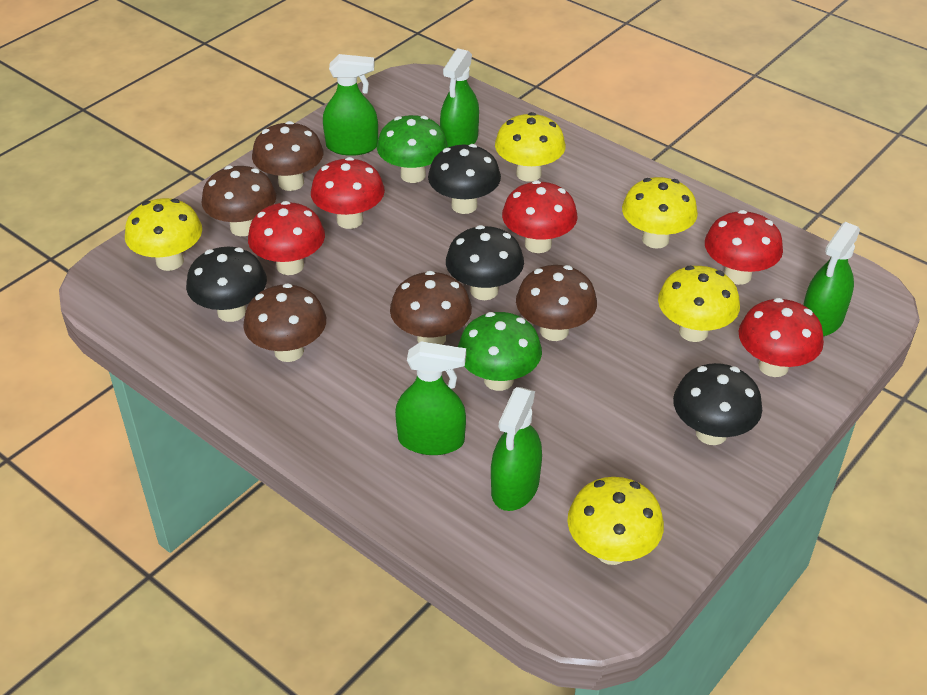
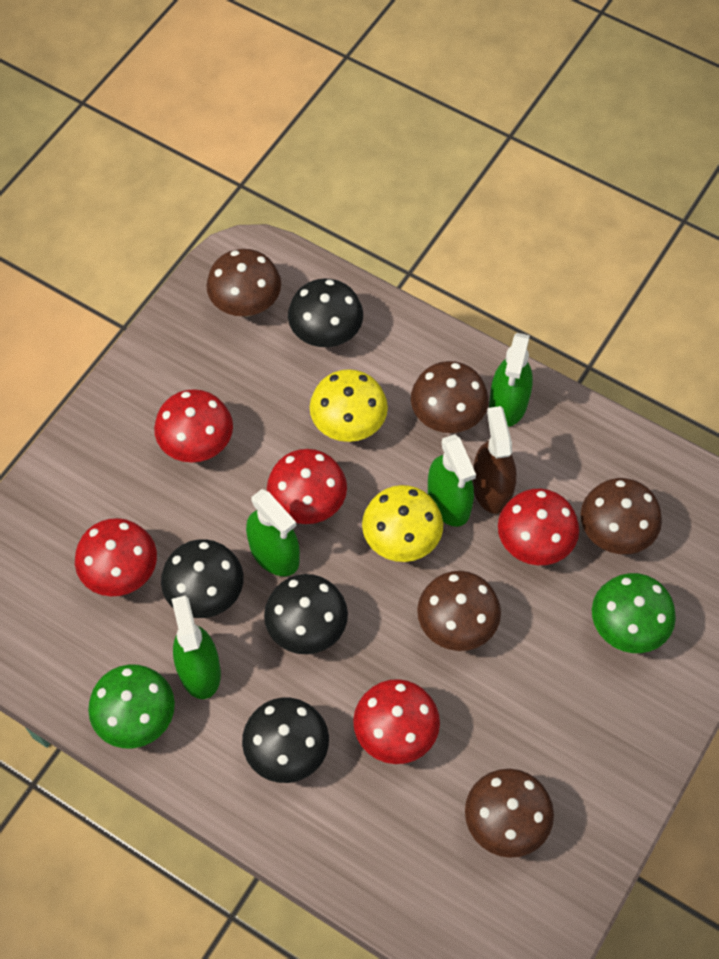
brown spray bottle: 0 -> 1
green spray bottle: 5 -> 4
yellow mushroom: 5 -> 2

